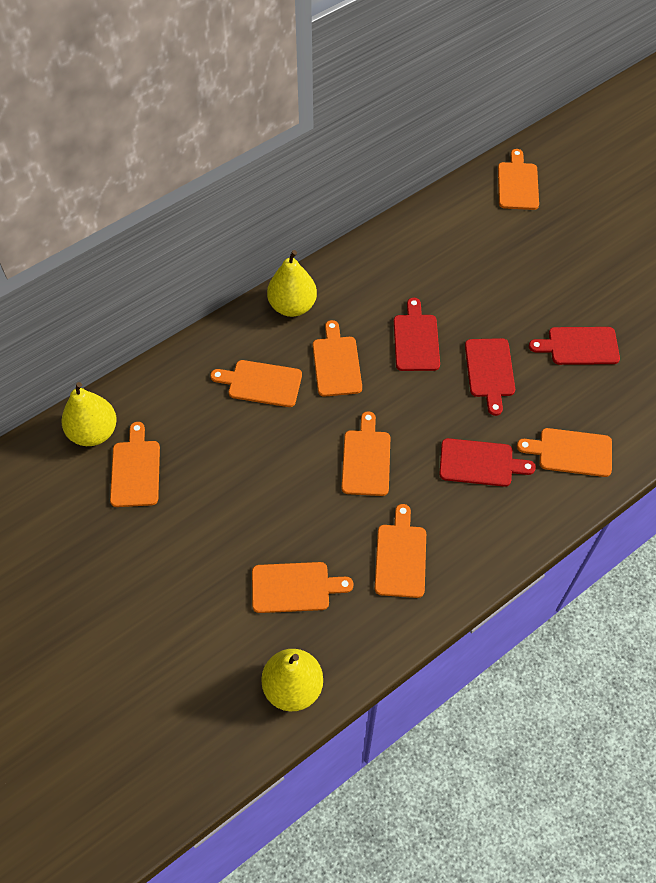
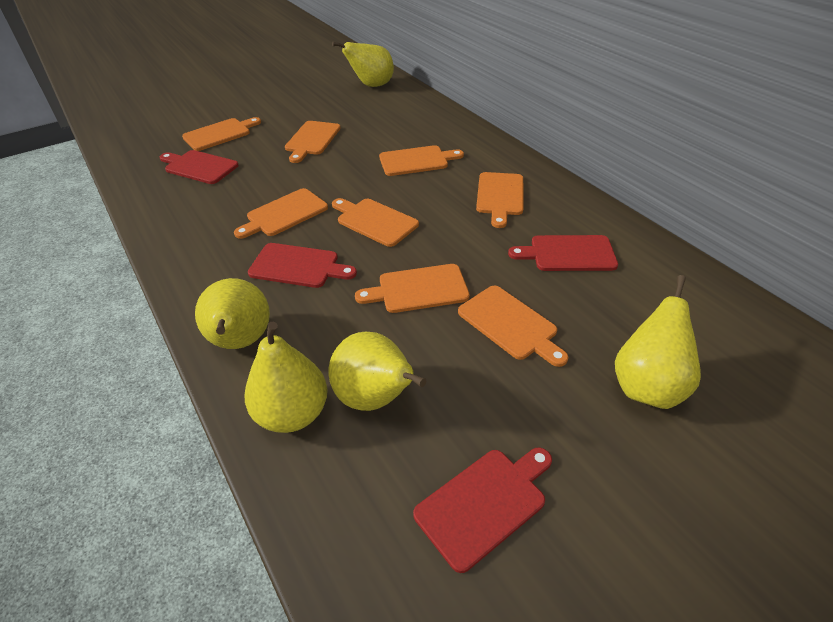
yellow pear: 3 -> 5

